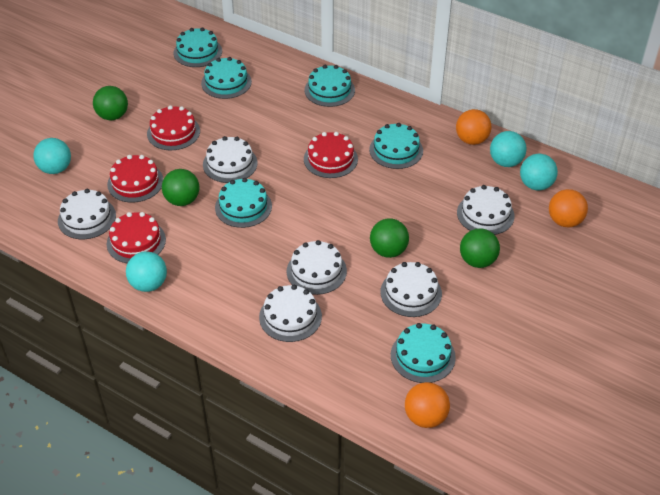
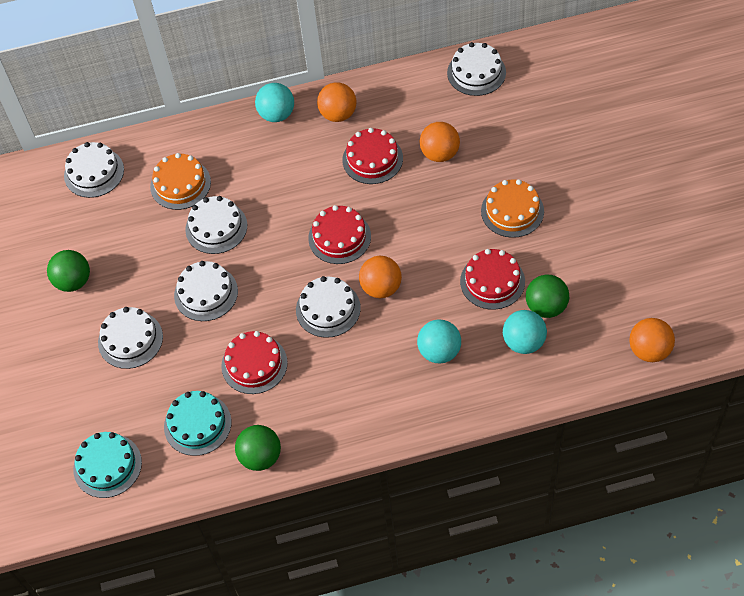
green ball: 4 -> 3
orange ball: 3 -> 4
orange cake: 0 -> 2
turquoise ball: 4 -> 3
turquoise cake: 6 -> 2

